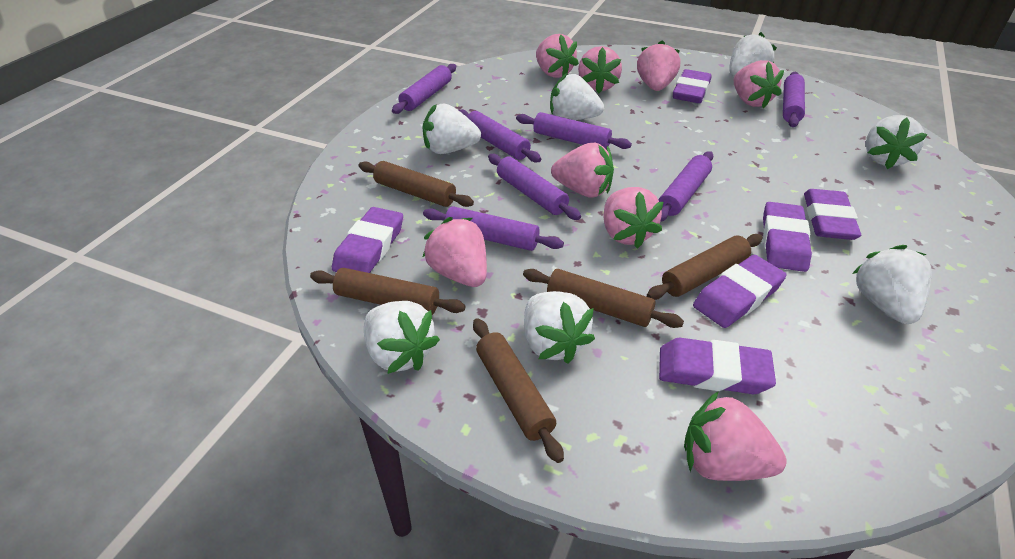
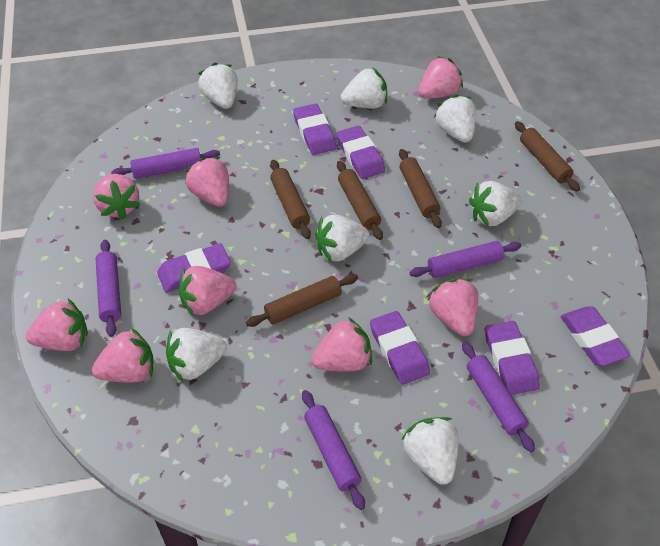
purple rolling pin: 7 -> 5

